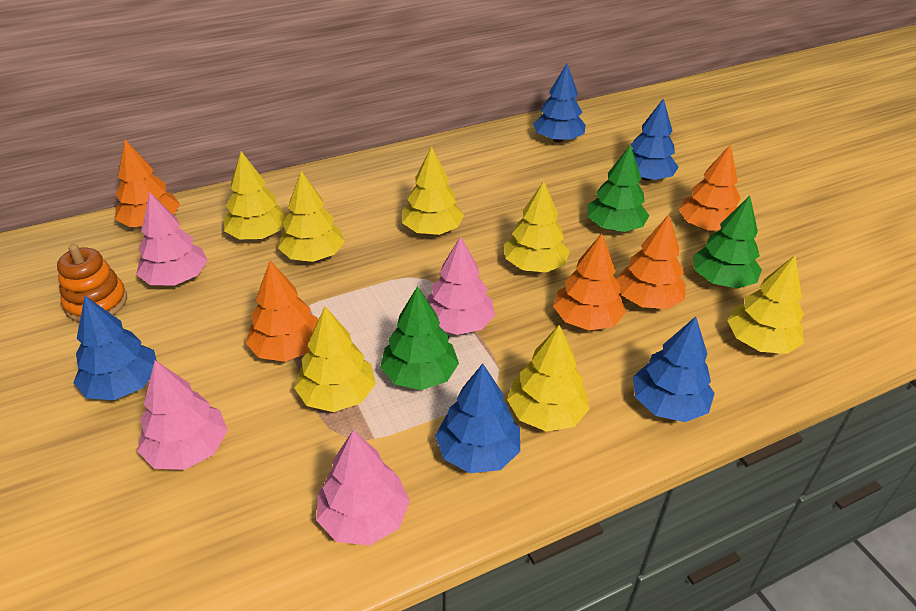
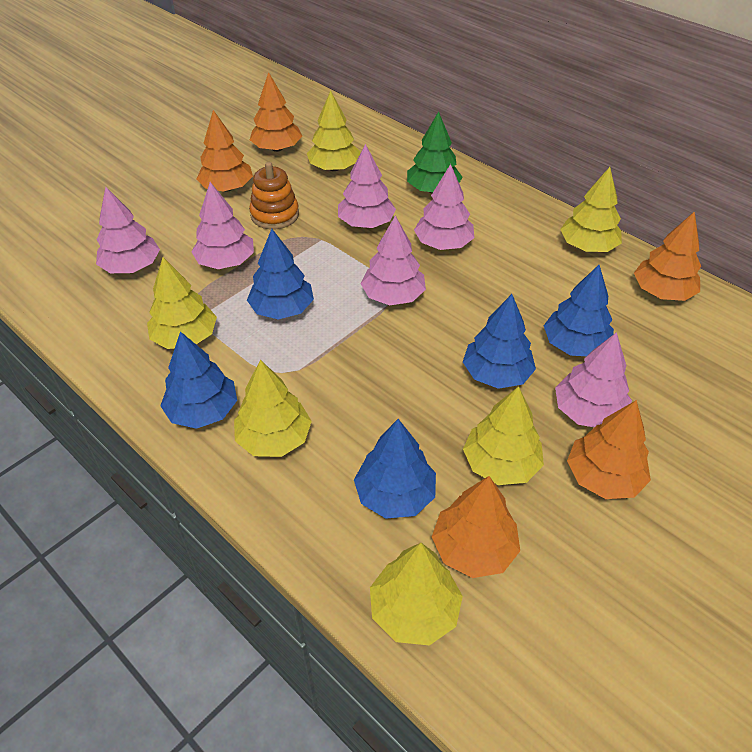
green tree: 3 -> 1
pink tree: 4 -> 6
yellow tree: 7 -> 6

